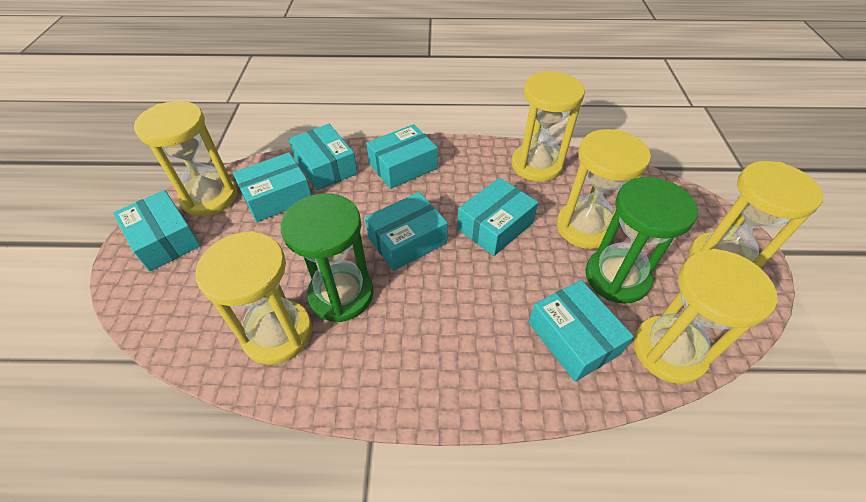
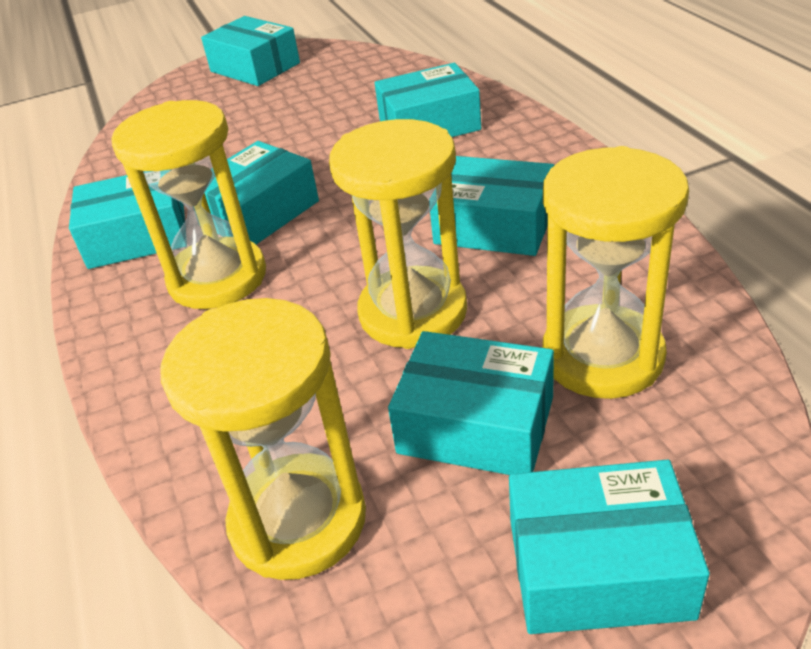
green hourglass: 2 -> 0
yellow hourglass: 6 -> 4

